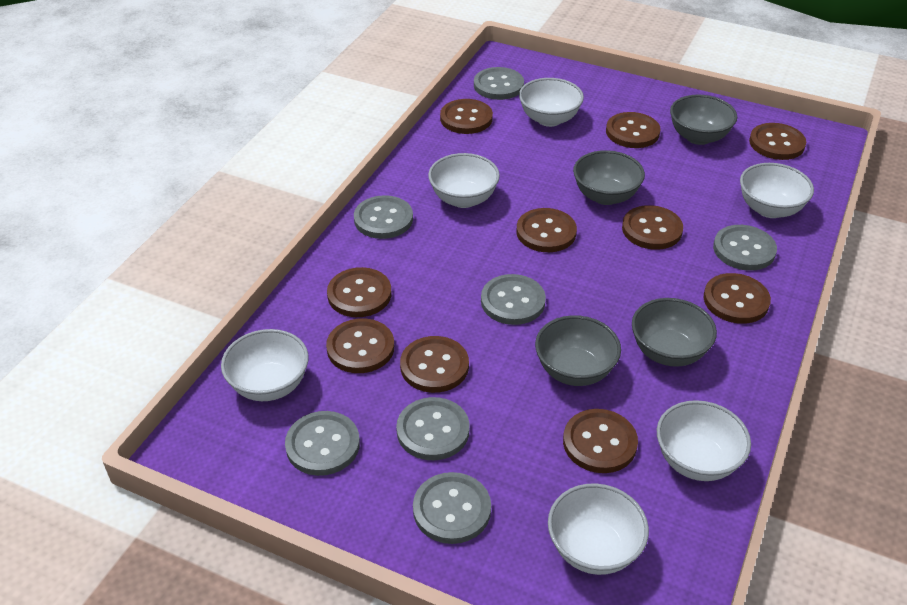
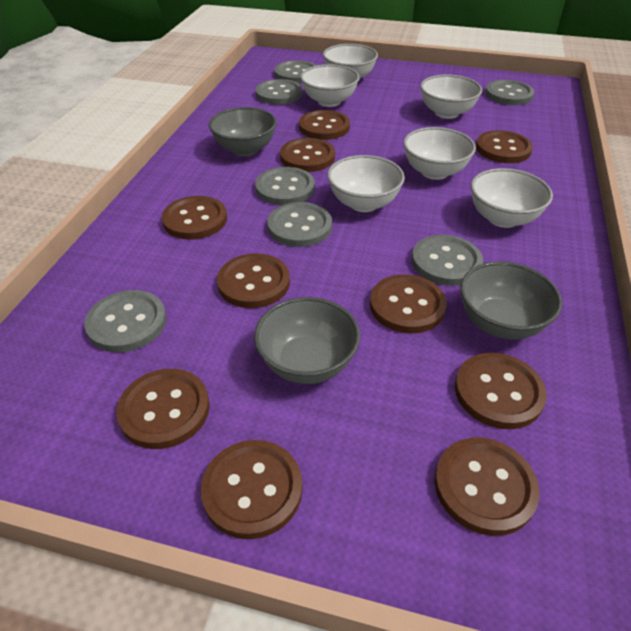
grey bowl: 4 -> 3

